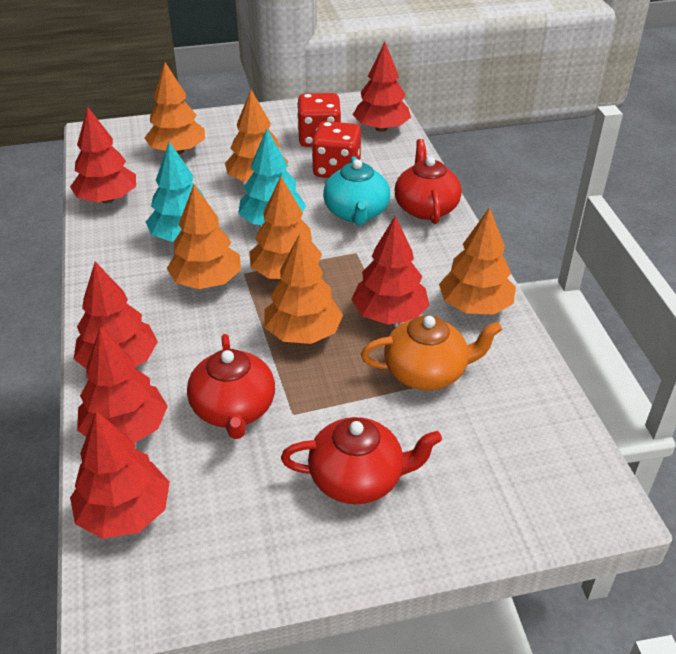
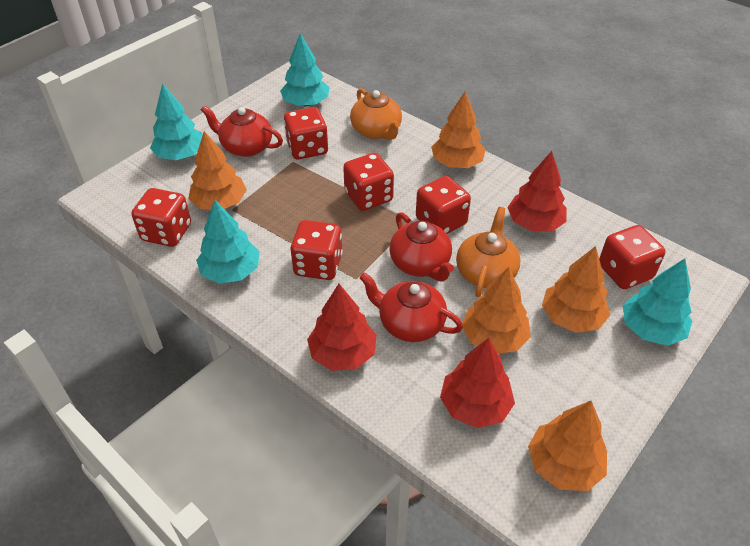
orange teapot: 1 -> 2
orange tree: 6 -> 5
red dice: 2 -> 6
red tree: 6 -> 3
turquoise teapot: 1 -> 0
turquoise tree: 2 -> 4

